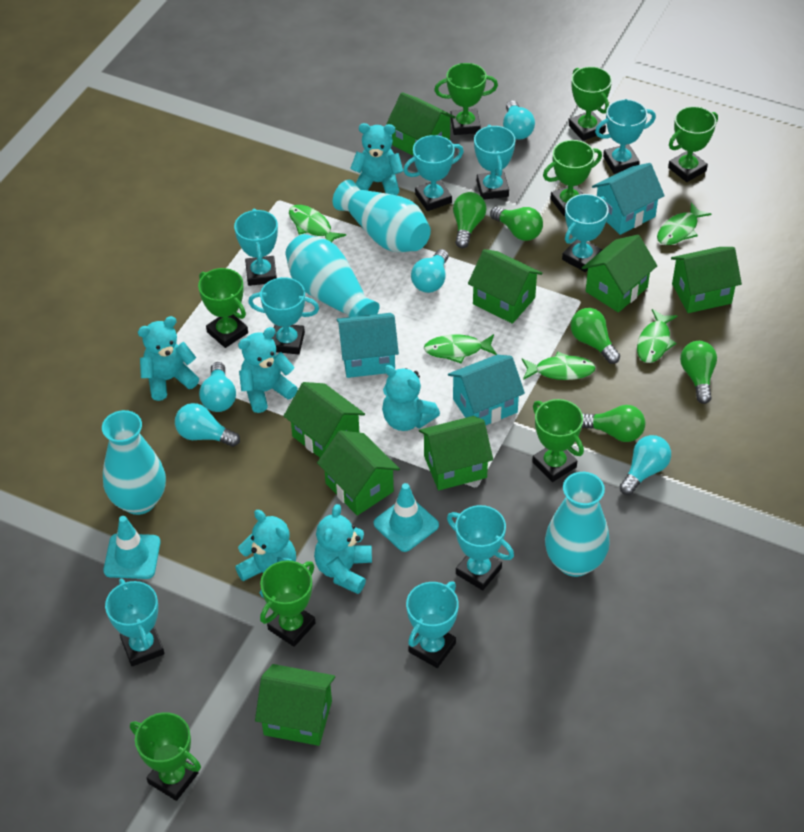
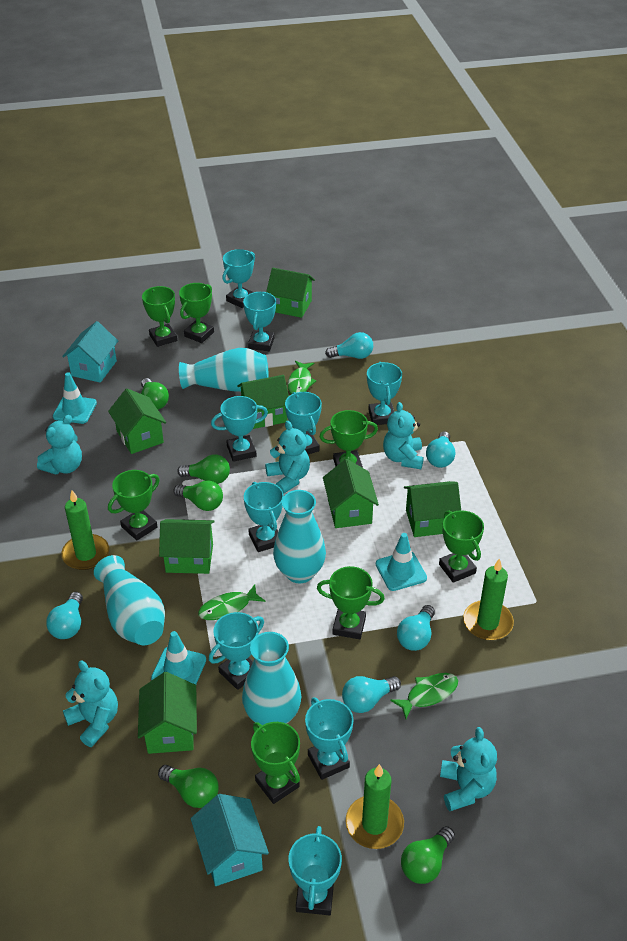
green candle: 0 -> 3
green fish: 5 -> 3
green house: 8 -> 7
green trophy: 8 -> 7
turquoise house: 3 -> 2
turquoise teddy bear: 6 -> 5
turquoise traffic cone: 2 -> 3

